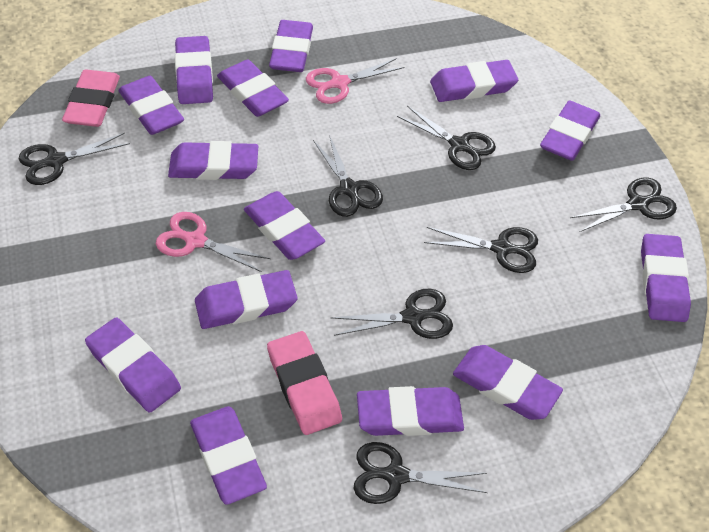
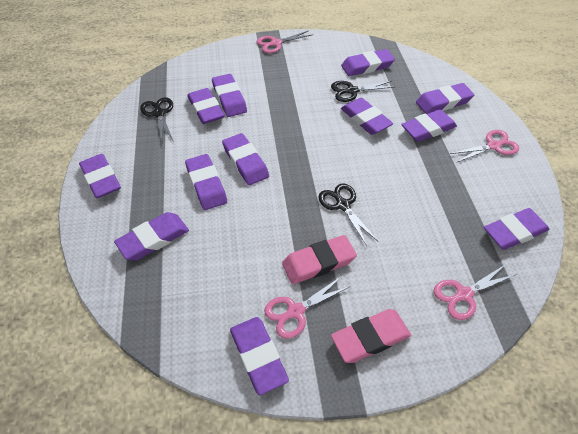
black scissors: 7 -> 3
pink scissors: 2 -> 4
purple eraser: 14 -> 12

